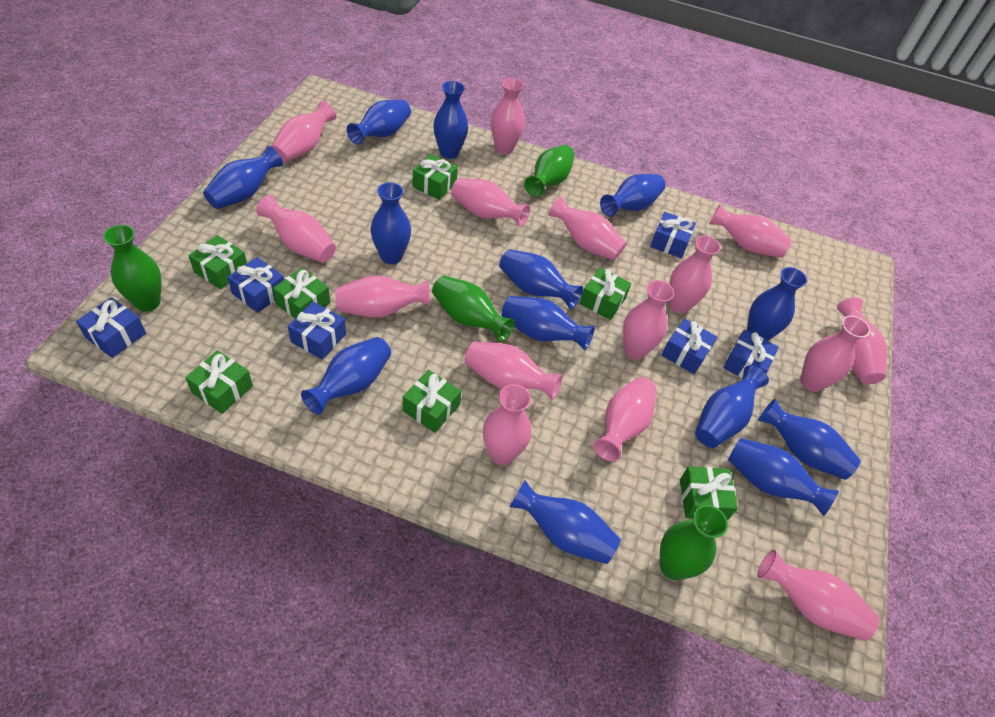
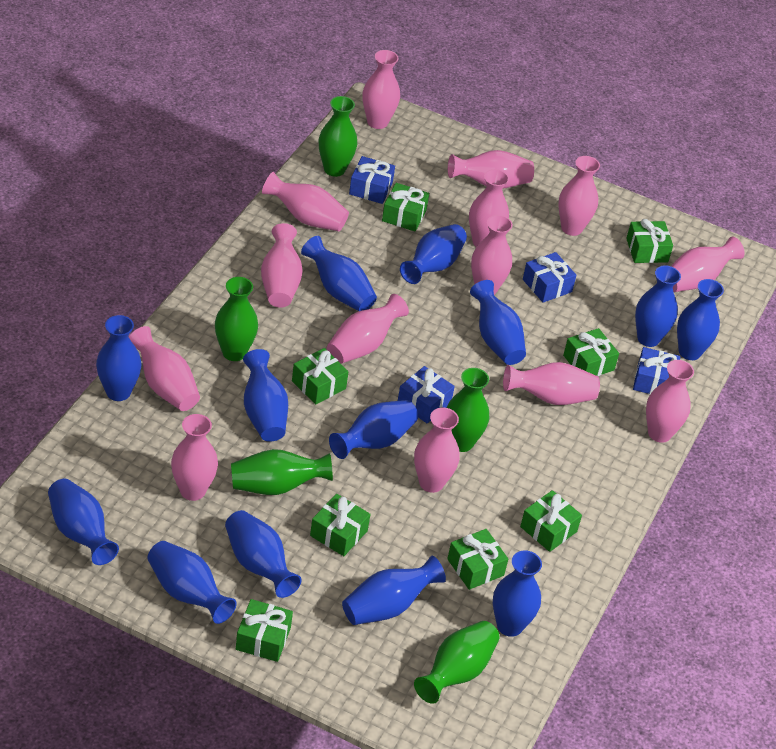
blue gift: 6 -> 4
green gift: 7 -> 8
green vase: 4 -> 5
pink vase: 15 -> 14

